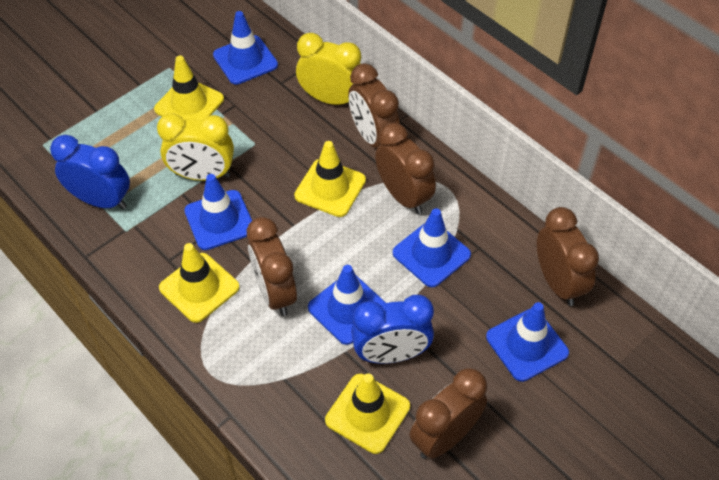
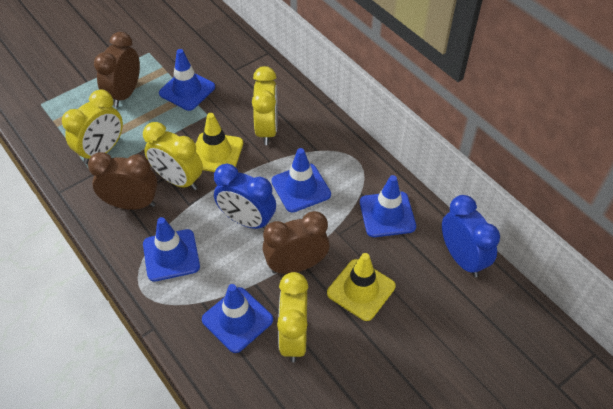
brown clock: 5 -> 3
yellow clock: 2 -> 4
yellow traffic cone: 4 -> 2

